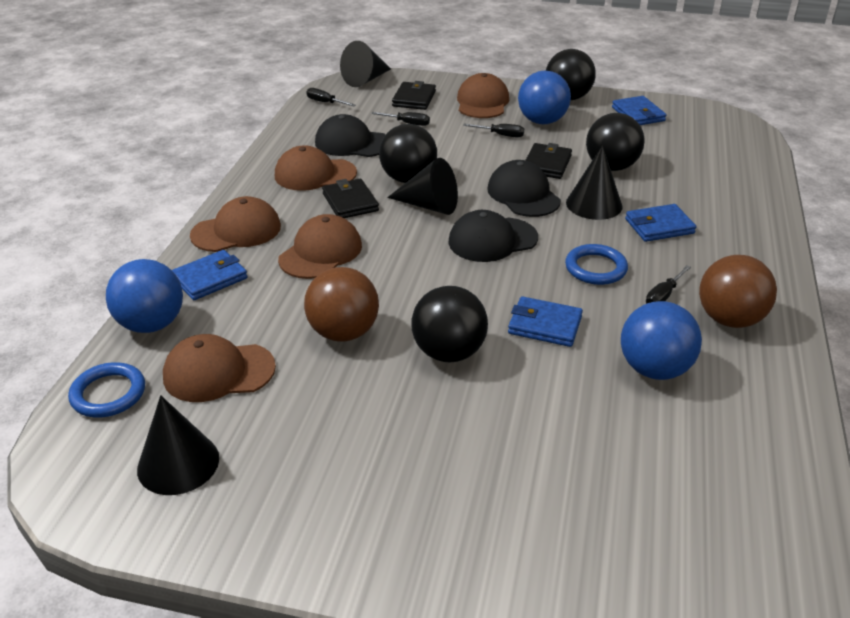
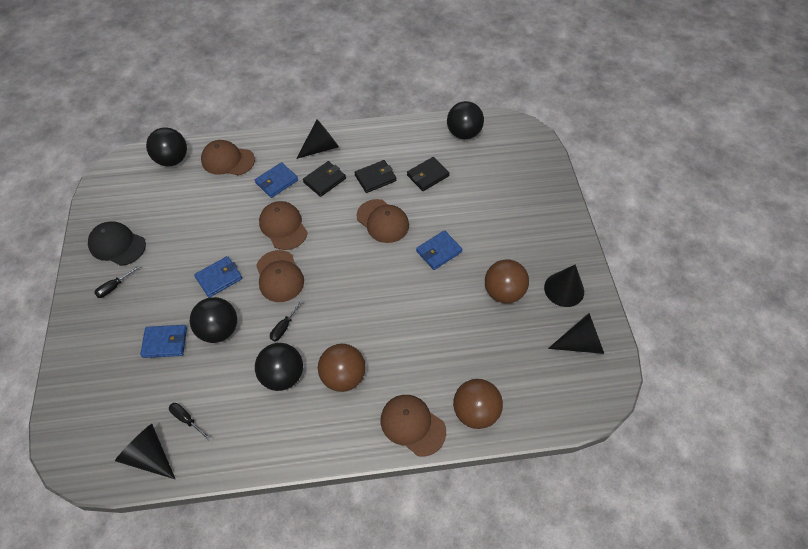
black cap: 3 -> 1
black screwdriver: 4 -> 3
blue ball: 3 -> 0
blue ring: 2 -> 0
brown ball: 2 -> 3

